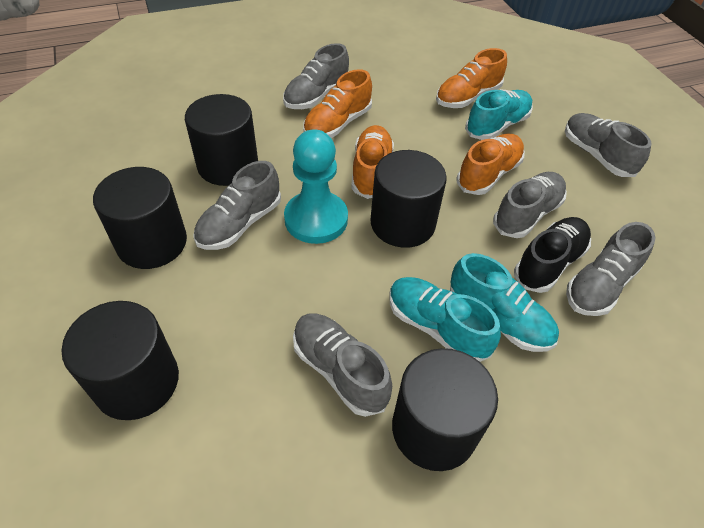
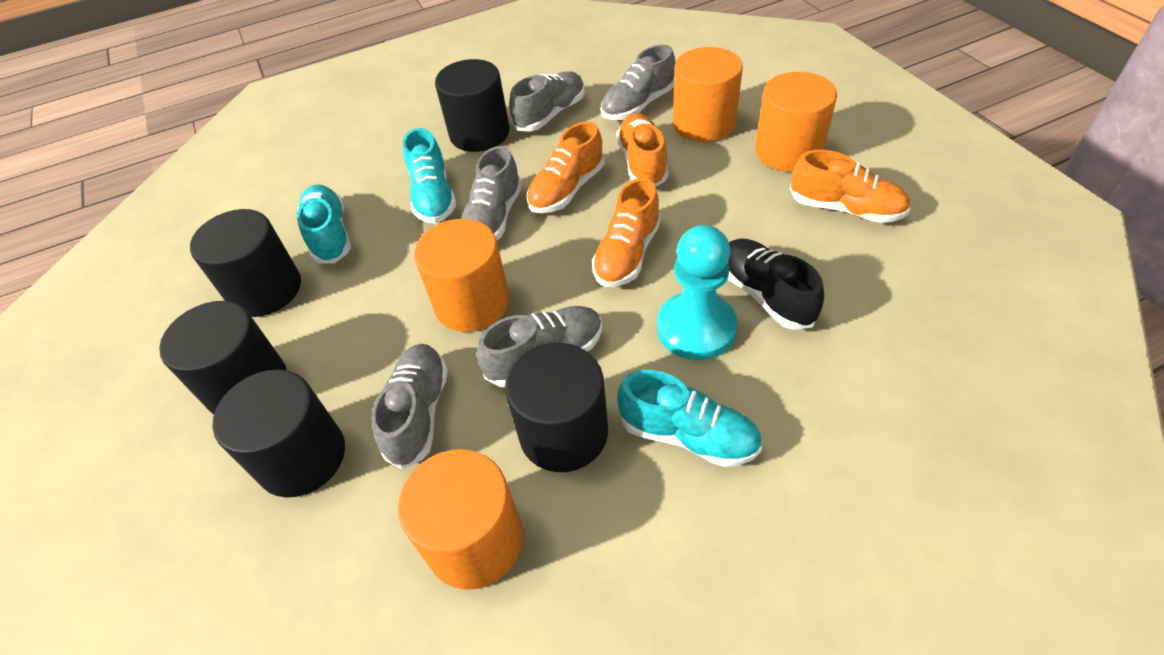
grey shoe: 6 -> 5
orange cylinder: 0 -> 4

